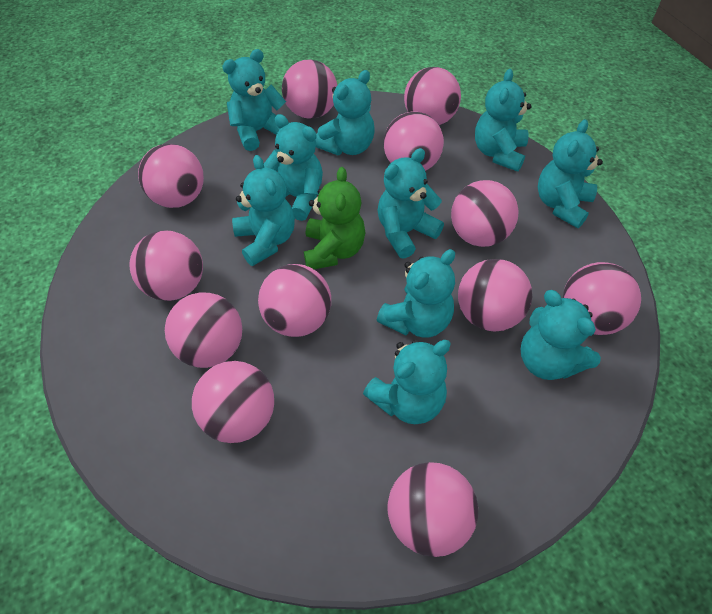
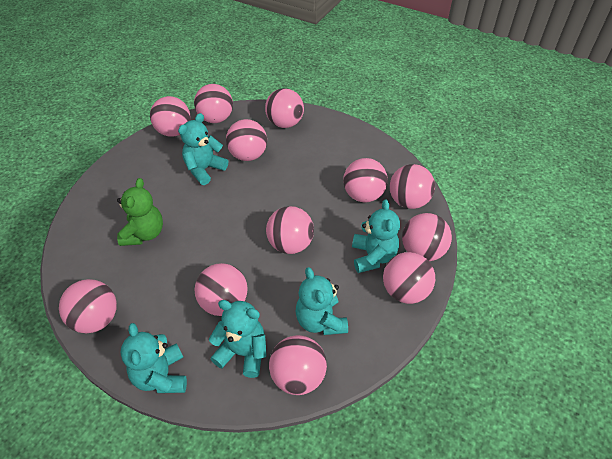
turquoise teddy bear: 10 -> 5

